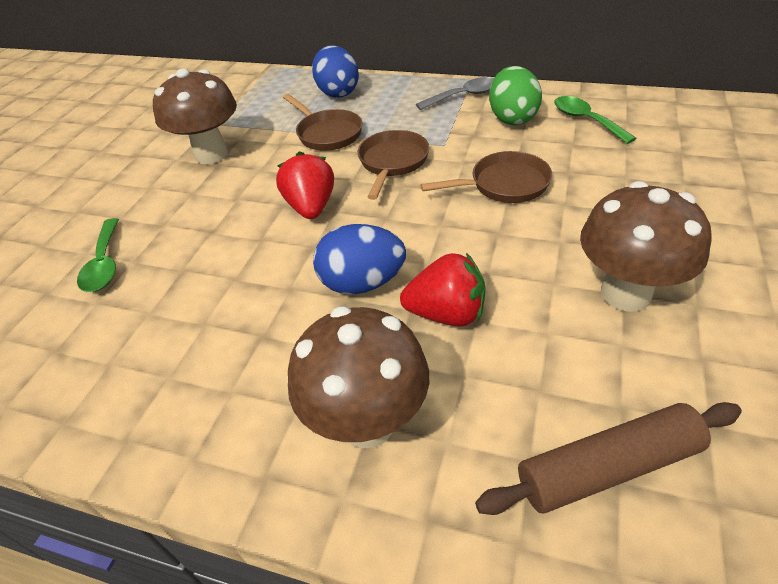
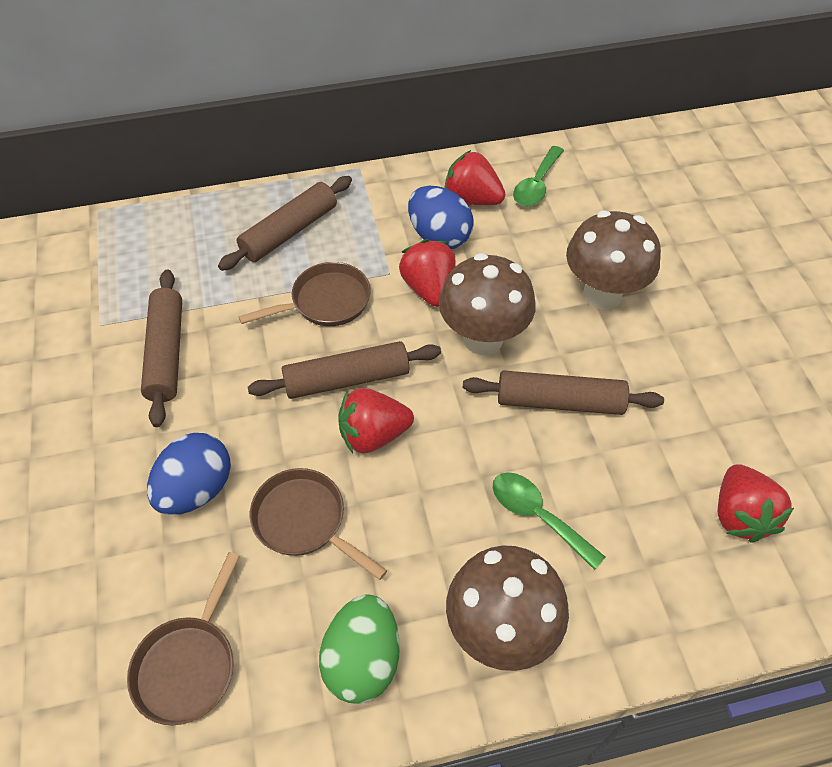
brown rolling pin: 1 -> 4
grey spoon: 1 -> 0
red strawberry: 2 -> 4

